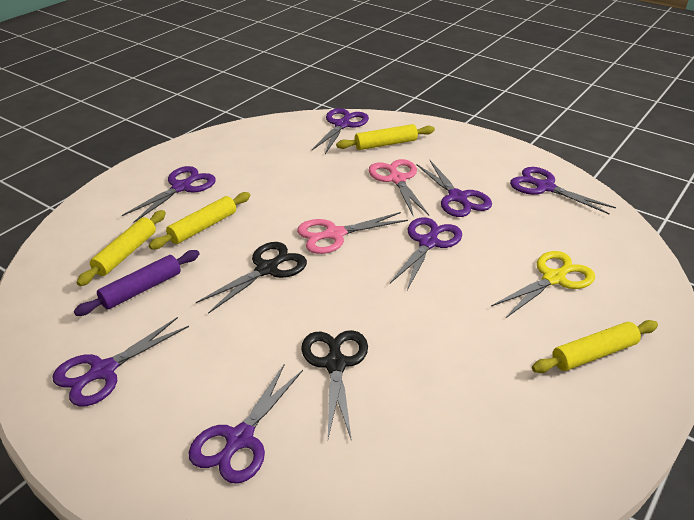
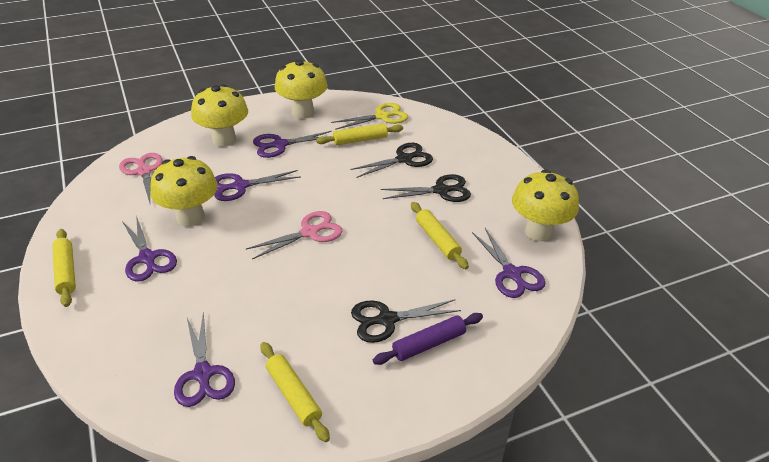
black scissors: 2 -> 3
purple scissors: 7 -> 5
yellow mushroom: 0 -> 4

